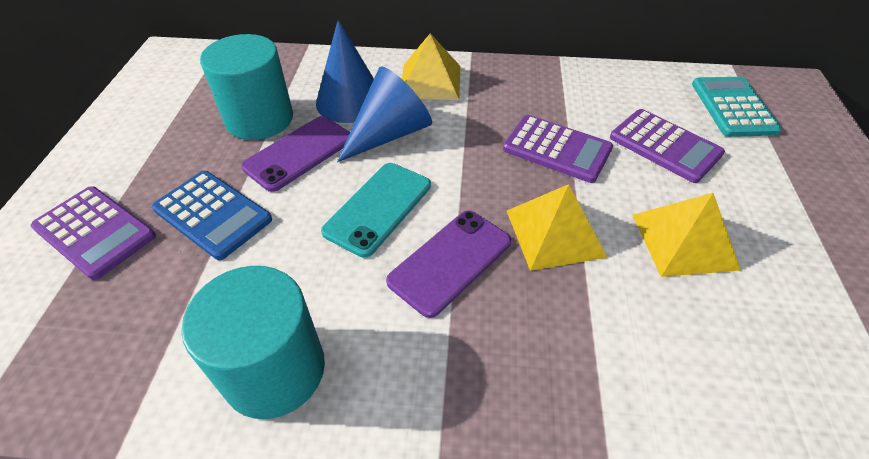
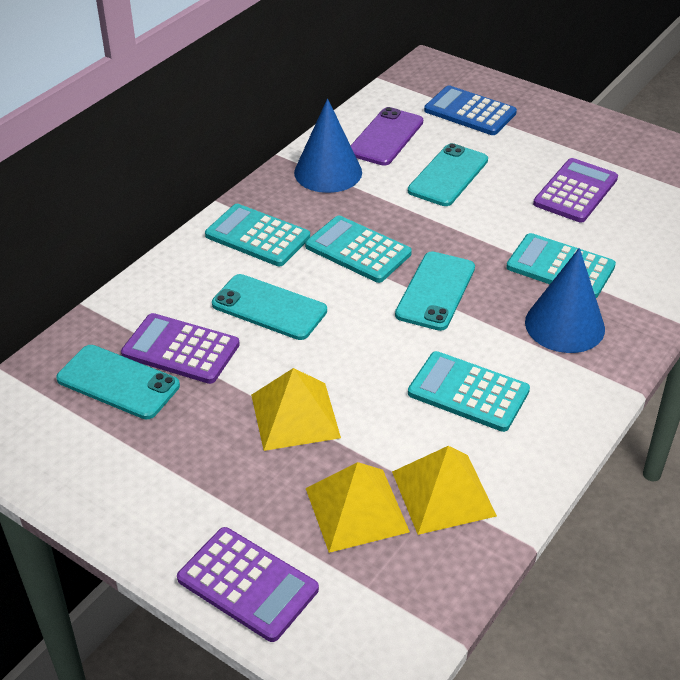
purple phone: 2 -> 1
turquoise calculator: 1 -> 4
turquoise cylinder: 2 -> 0
turquoise phone: 1 -> 4

